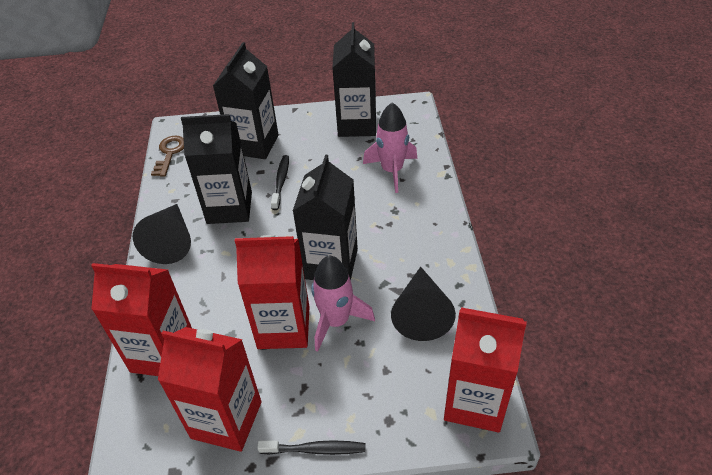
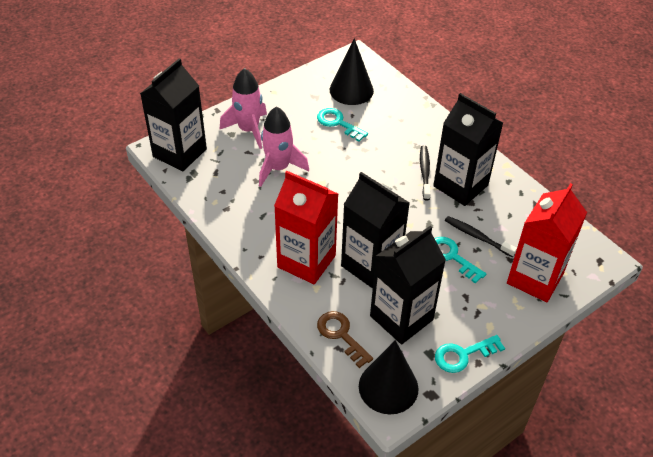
red carton: 4 -> 2
turquoise key: 0 -> 3

